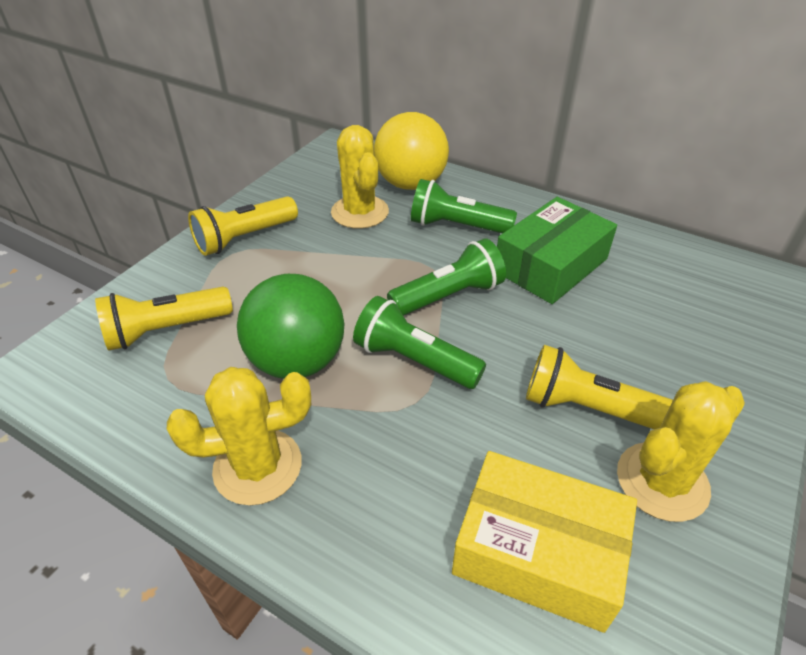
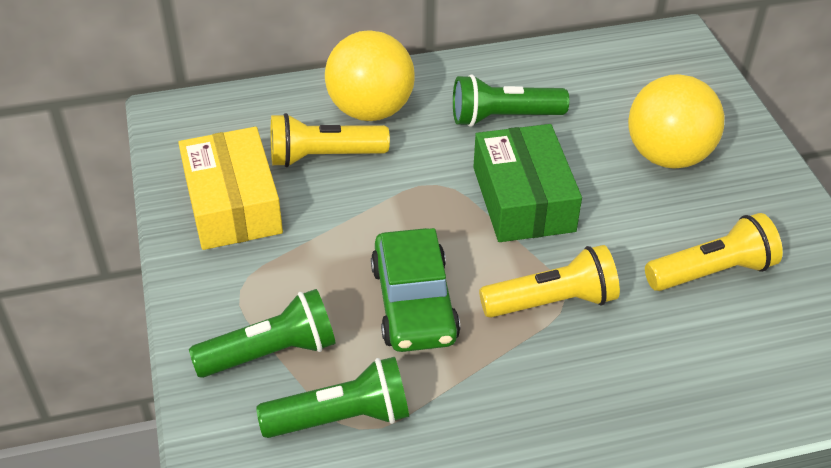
green ball: 1 -> 0
green car: 0 -> 1
yellow ball: 1 -> 2
yellow cactus: 3 -> 0

